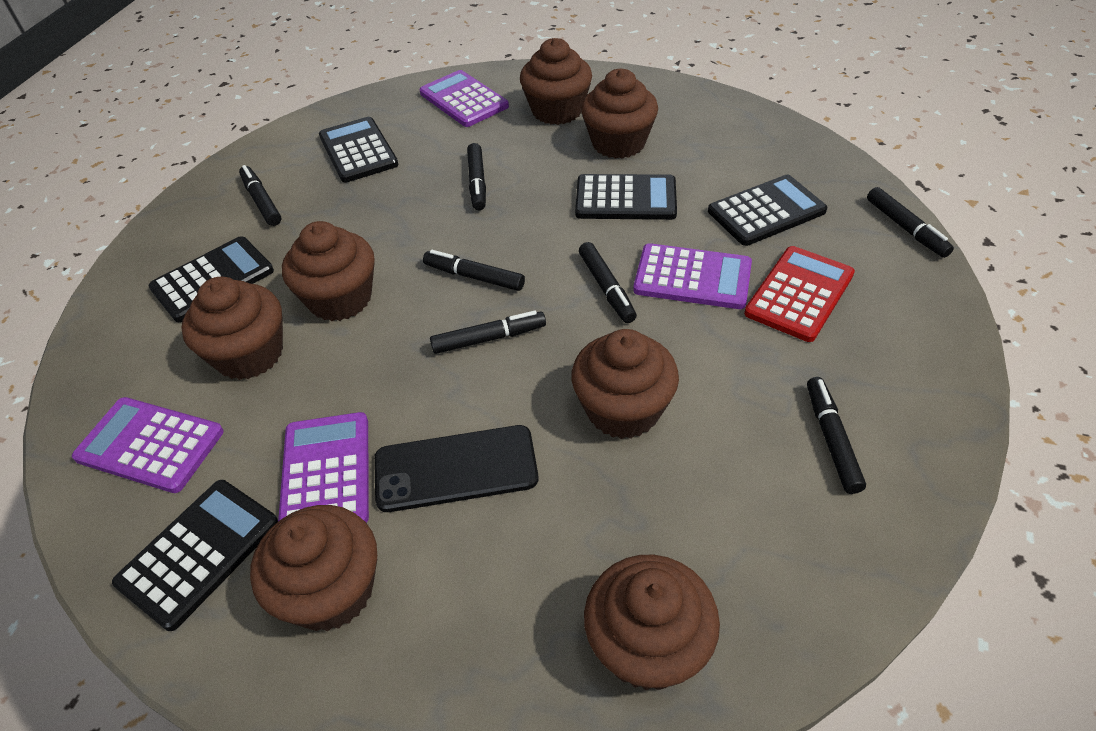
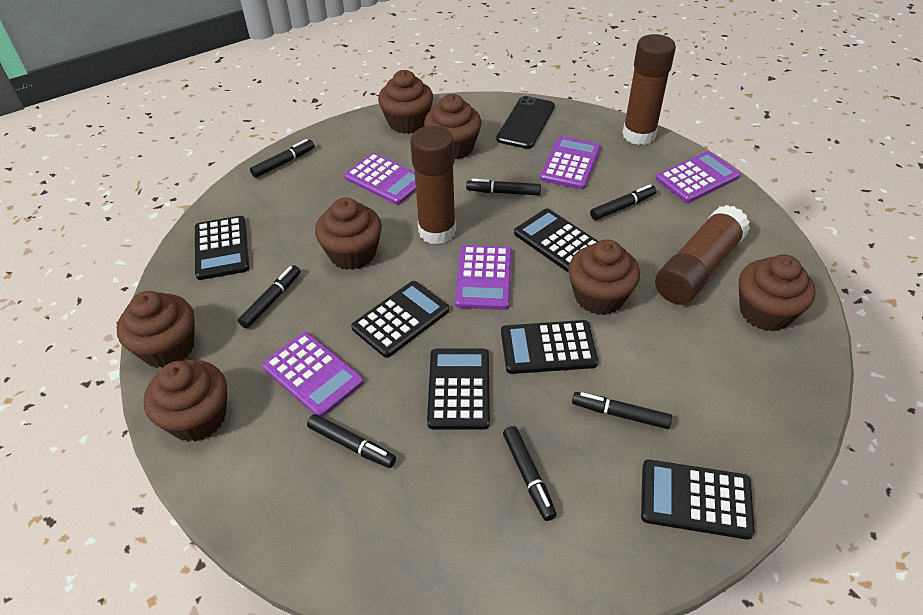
black calculator: 5 -> 6
brown glue stick: 0 -> 3
purple calculator: 4 -> 5
red calculator: 1 -> 0

